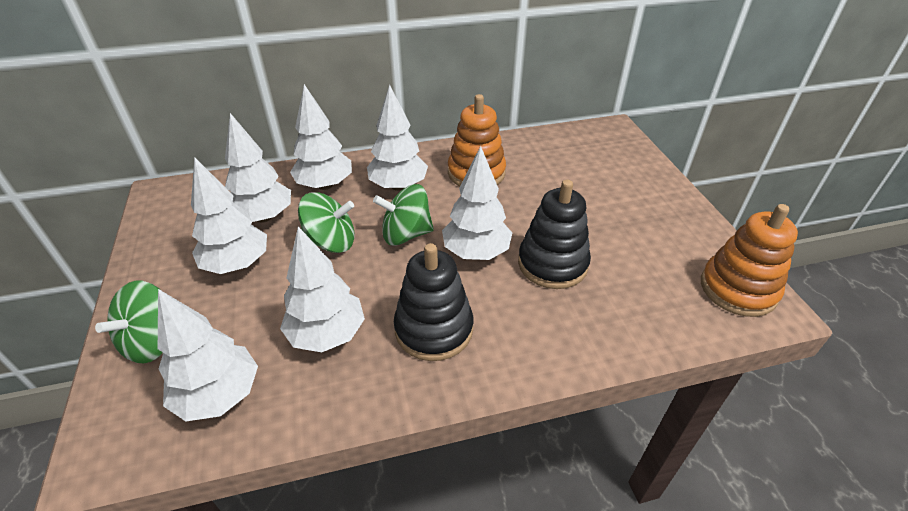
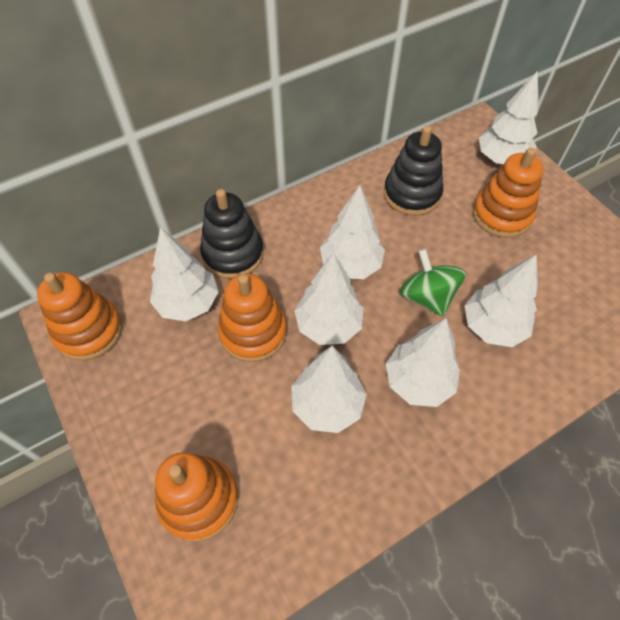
green spinning top: 3 -> 1
orange stacking toy: 2 -> 4

